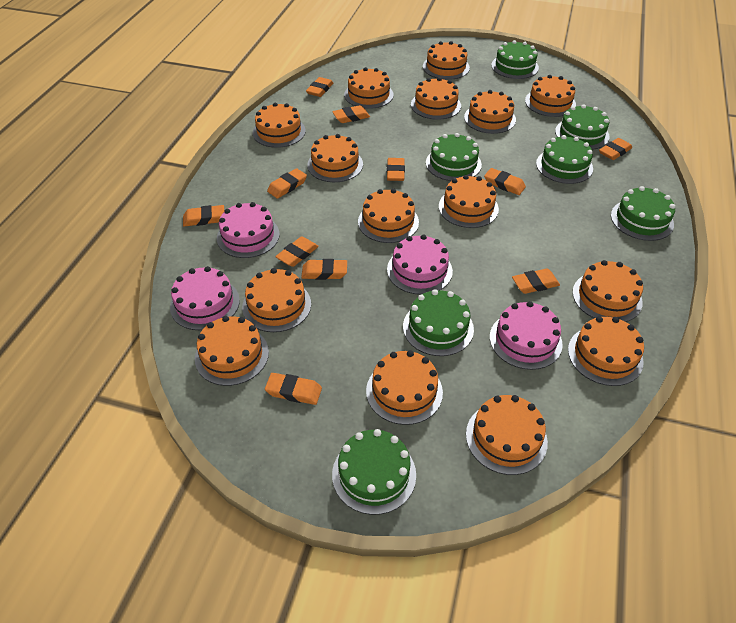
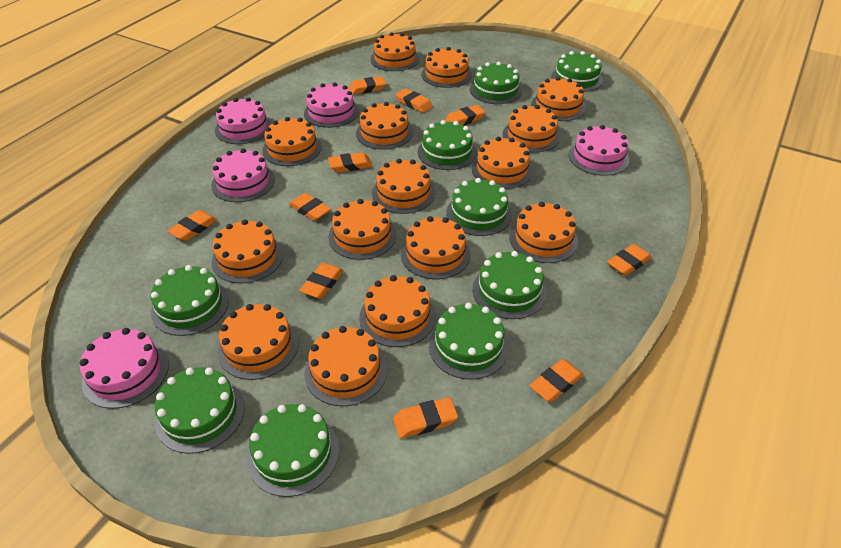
green cake: 7 -> 9
orange eraser: 11 -> 10
pink cake: 4 -> 5

